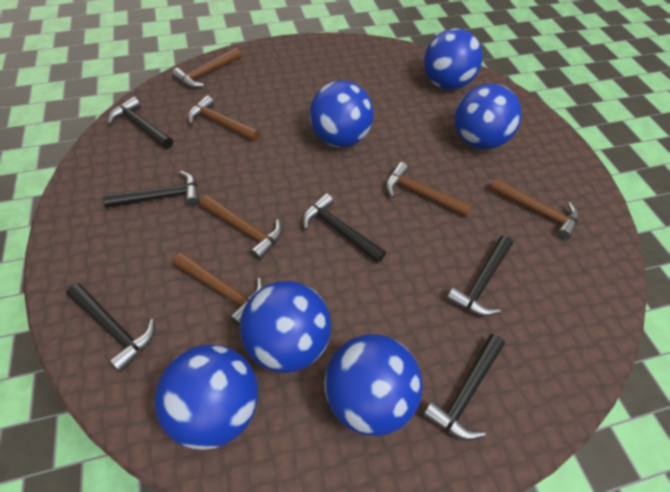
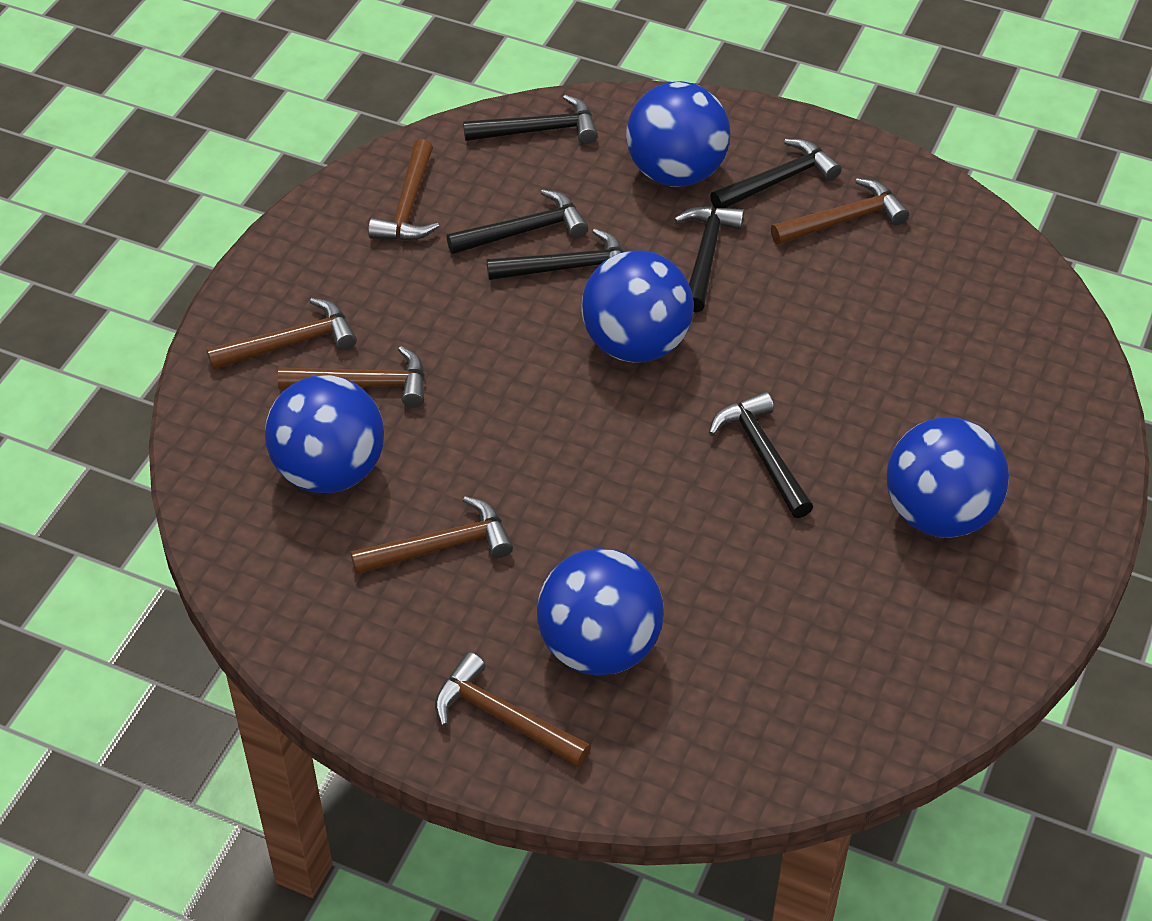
blue ball: 6 -> 5

